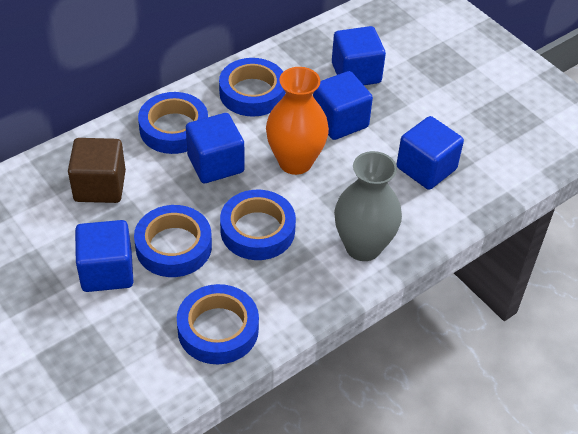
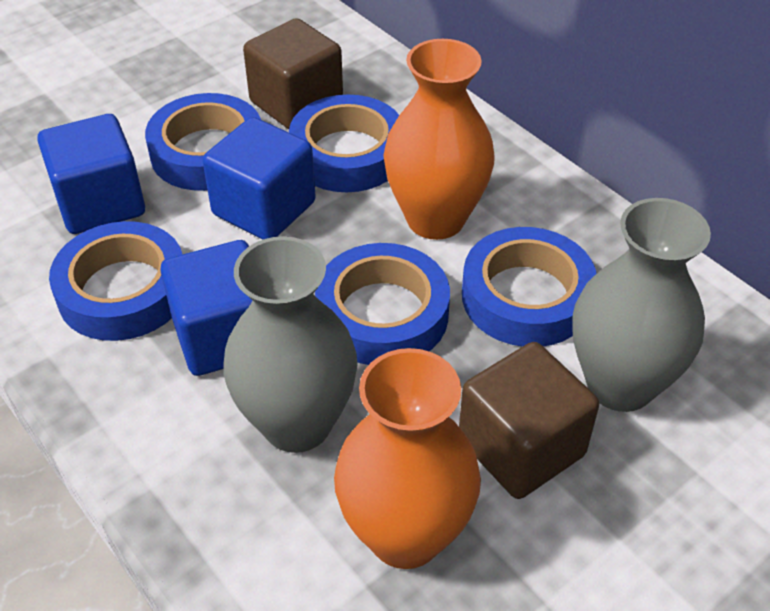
blue cube: 5 -> 3
brown cube: 1 -> 2
grey vase: 1 -> 2
orange vase: 1 -> 2

